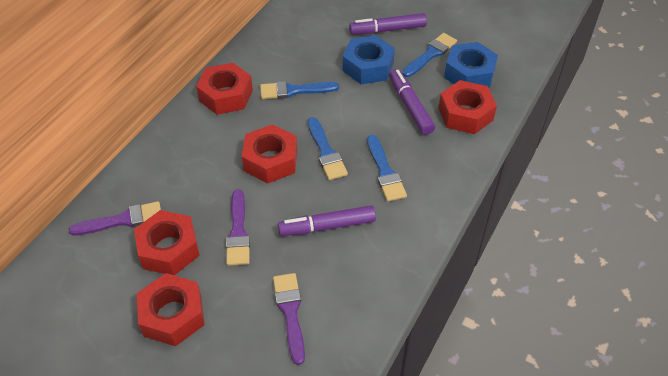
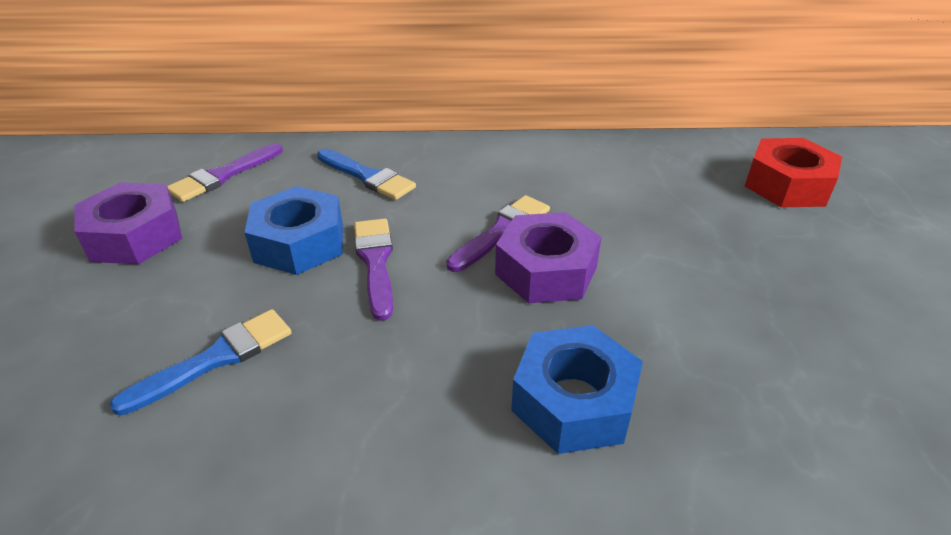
blue brush: 4 -> 2
purple marker: 3 -> 0
purple nut: 0 -> 2
red nut: 5 -> 1

